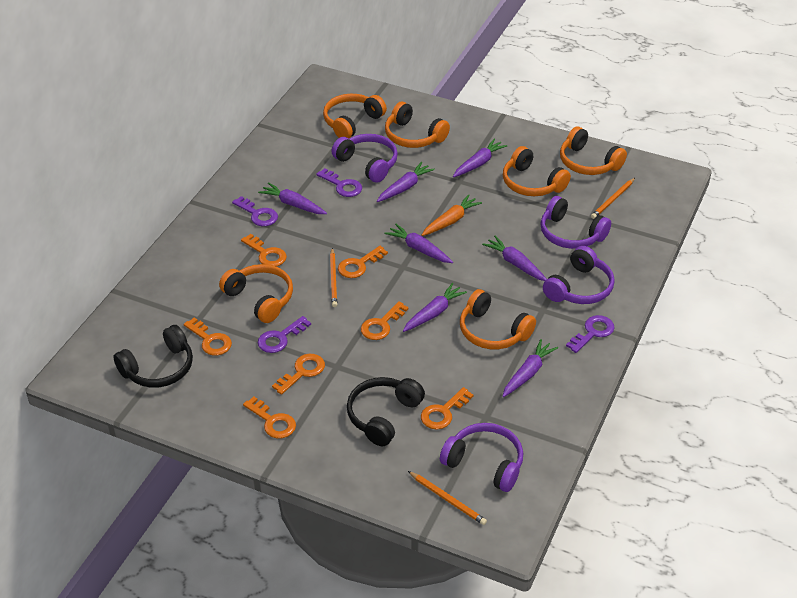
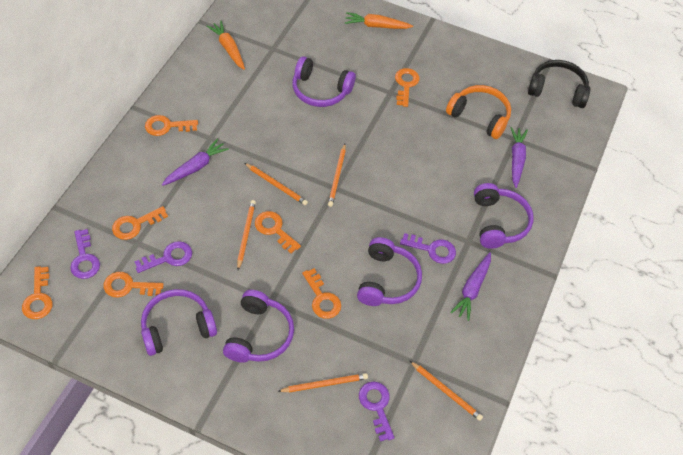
black headphones: 2 -> 1
orange carrot: 1 -> 2
orange headphones: 6 -> 1
orange pencil: 3 -> 5
purple carrot: 7 -> 3
purple headphones: 4 -> 5

